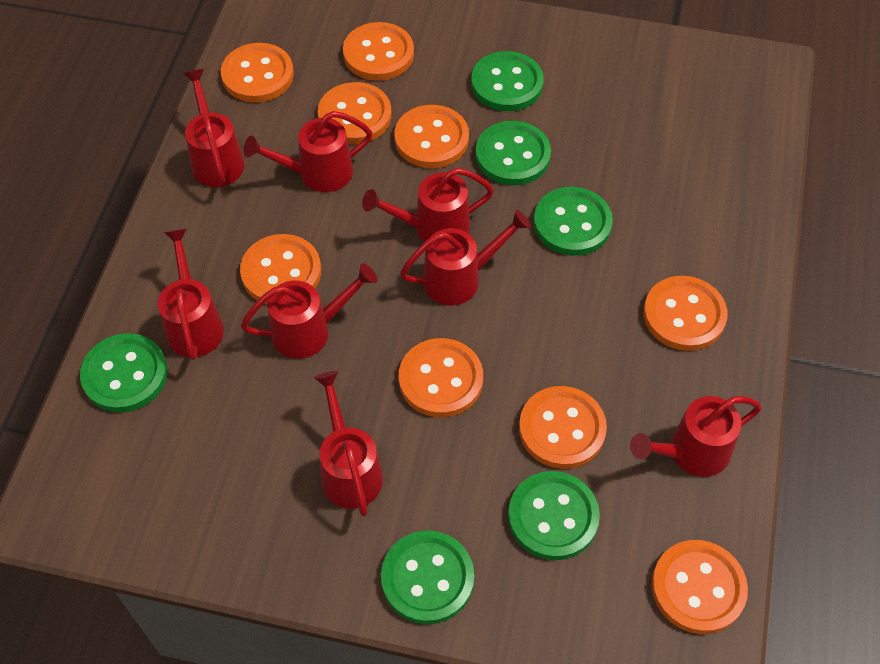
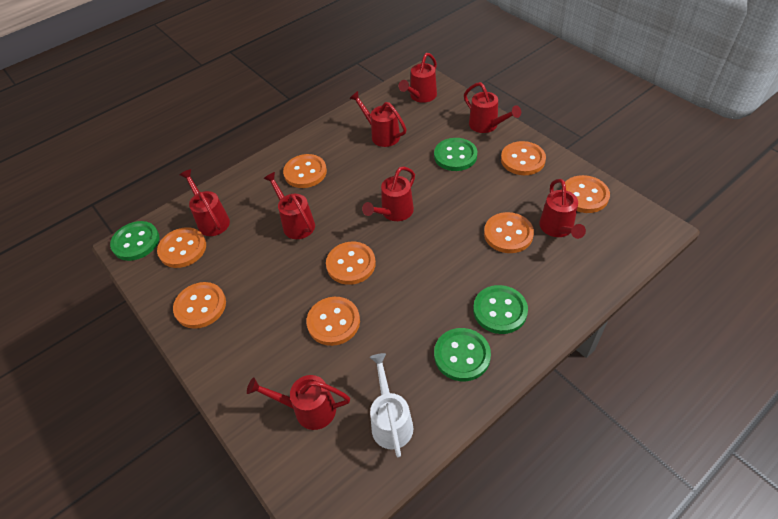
green button: 6 -> 4
orange button: 9 -> 8
white watering can: 0 -> 1

